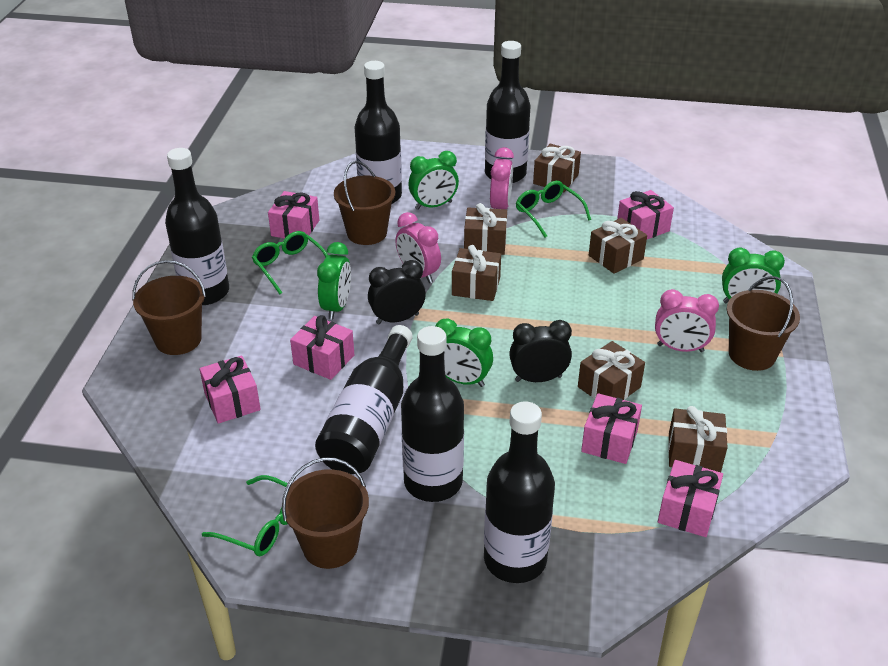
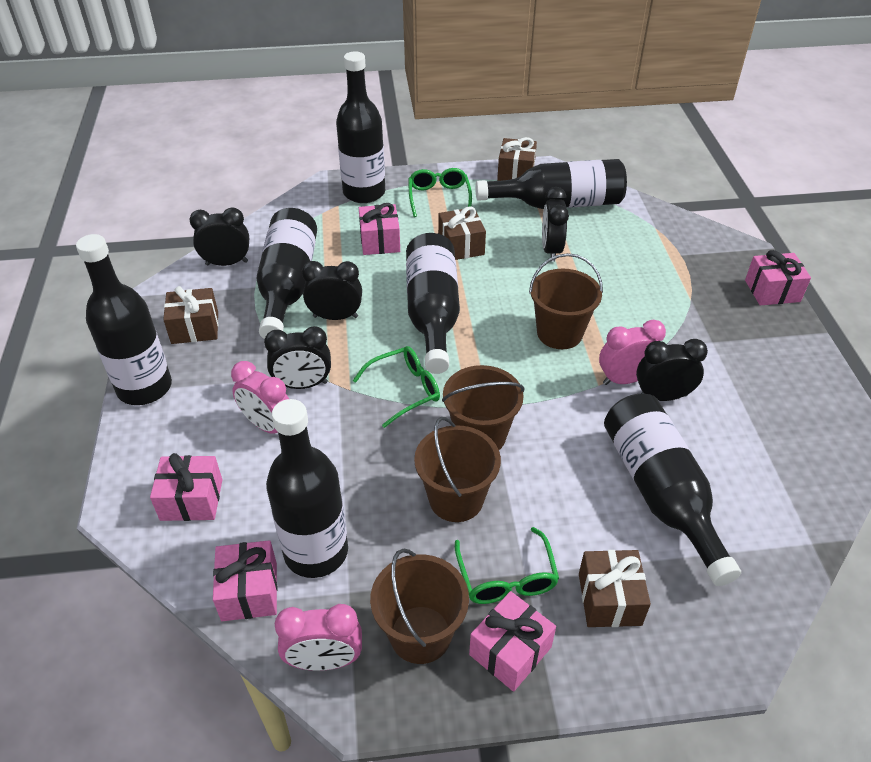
black bottle: 6 -> 7
black clock: 2 -> 5
brown gift: 6 -> 4
green clock: 4 -> 0
pink gift: 6 -> 5

